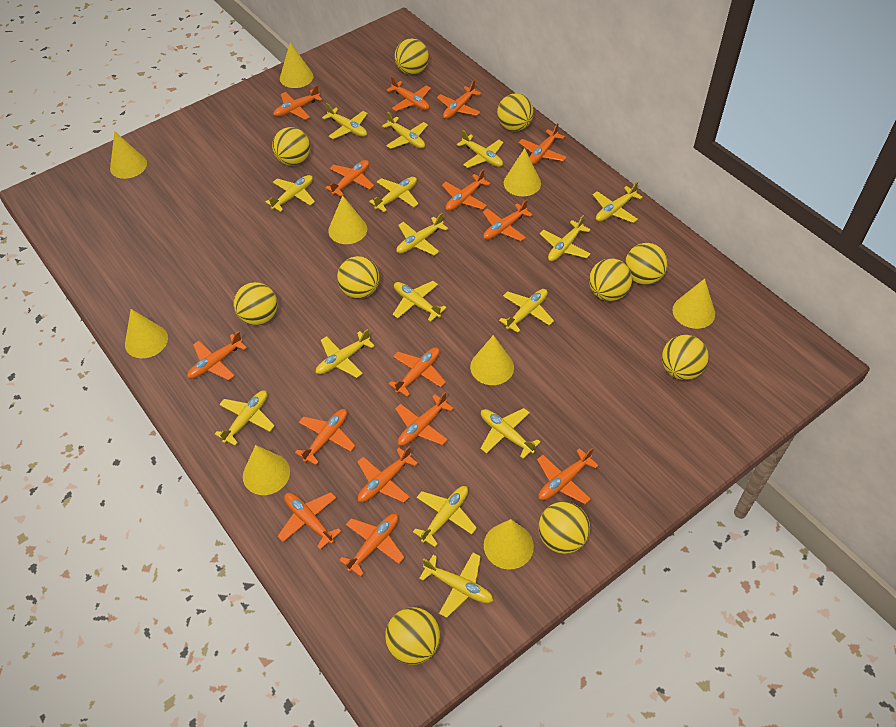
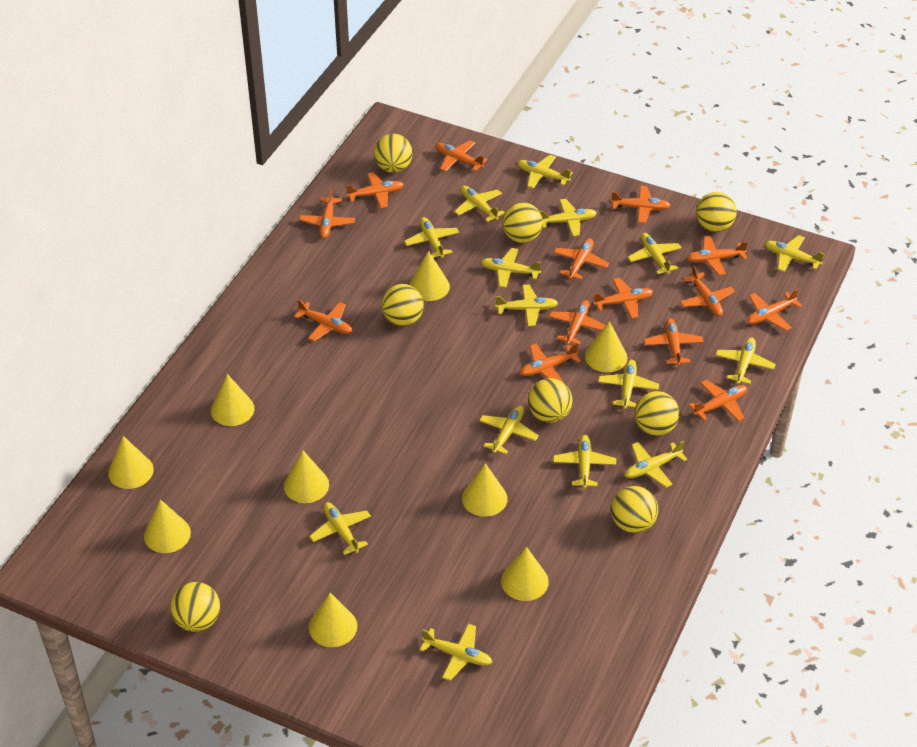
orange plane: 15 -> 14
yellow ball: 10 -> 8

